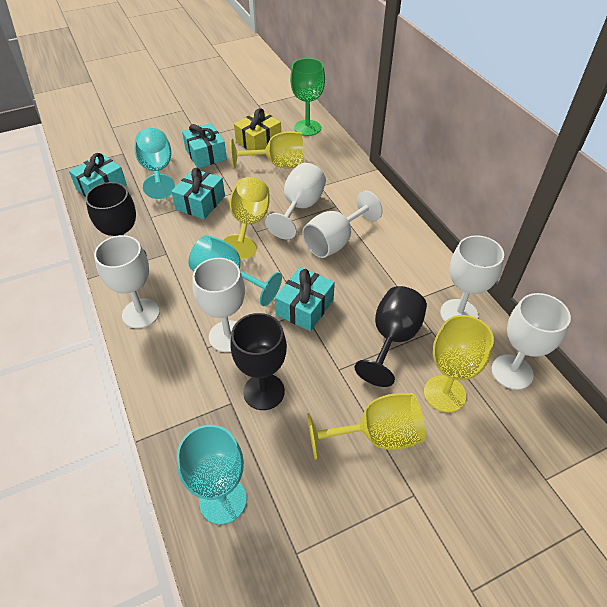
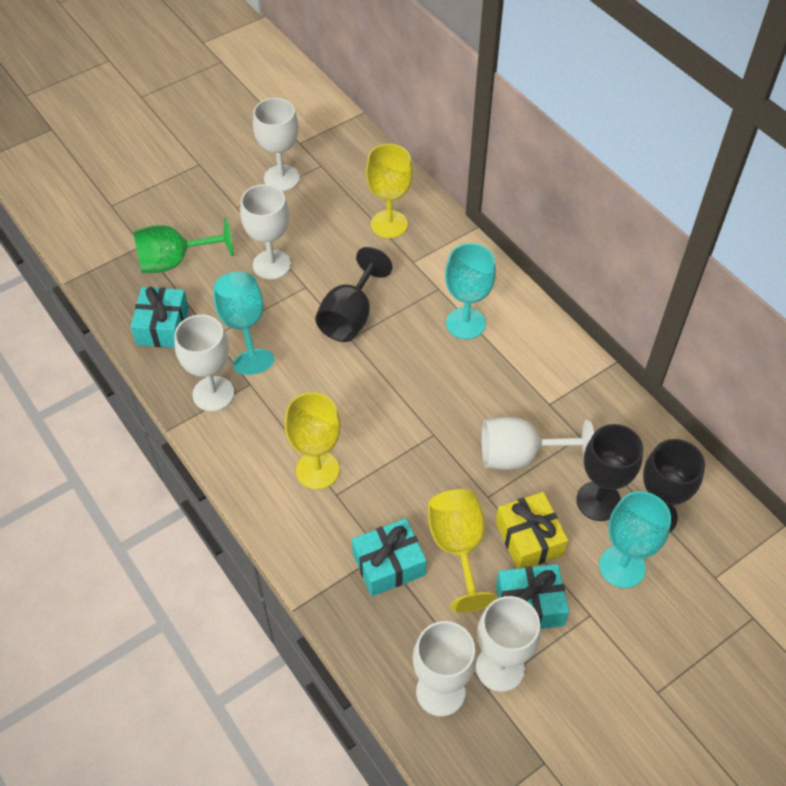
turquoise gift: 4 -> 3
yellow goblet: 4 -> 3

